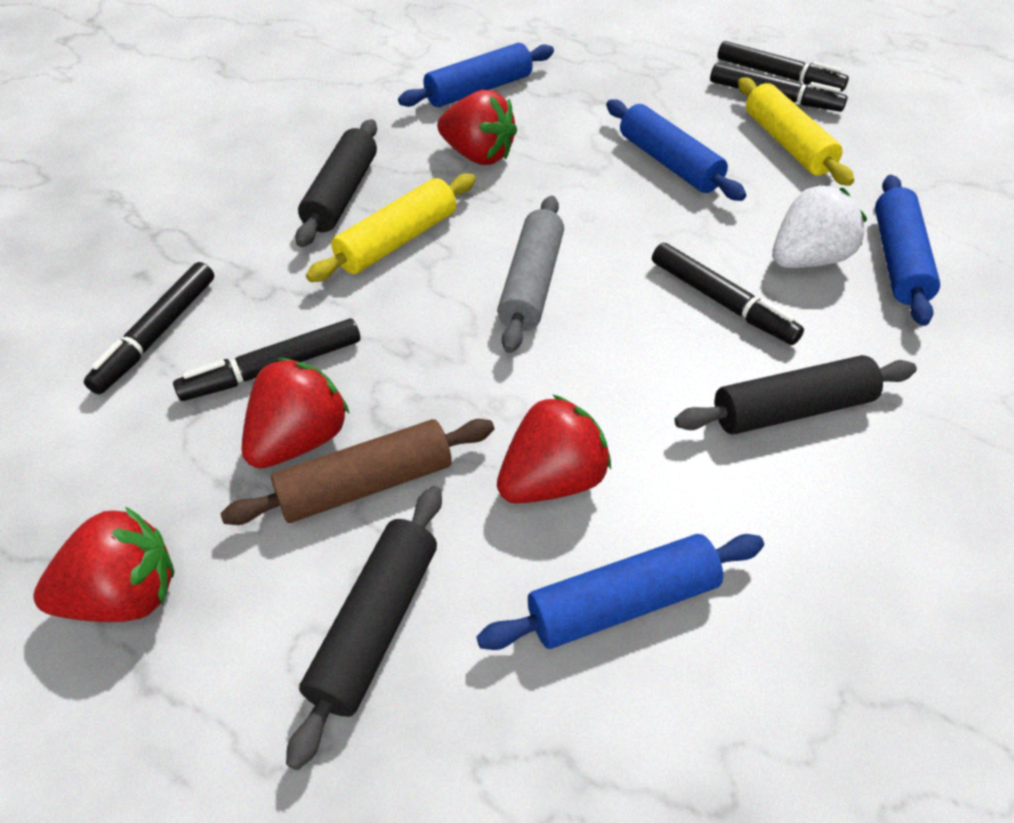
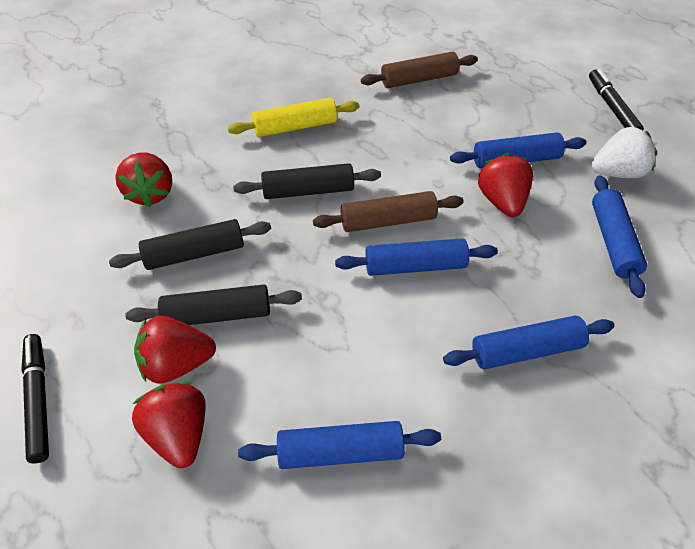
black marker: 5 -> 2
blue rolling pin: 4 -> 5
brown rolling pin: 1 -> 2
grey rolling pin: 1 -> 0
yellow rolling pin: 2 -> 1

